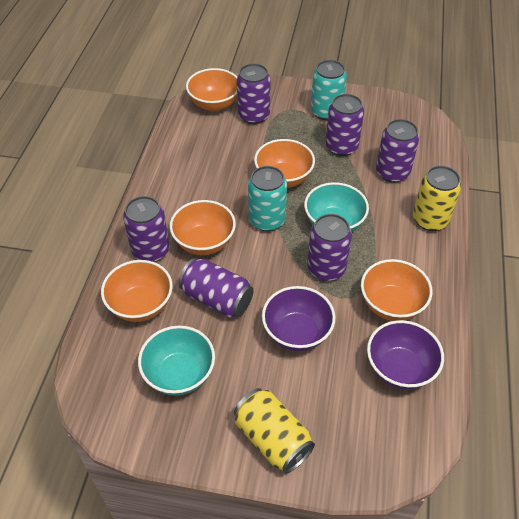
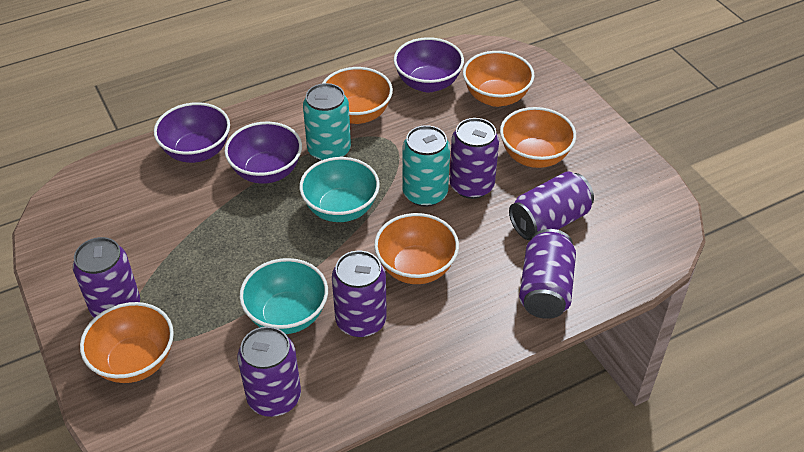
purple bowl: 2 -> 3
yellow can: 2 -> 0

